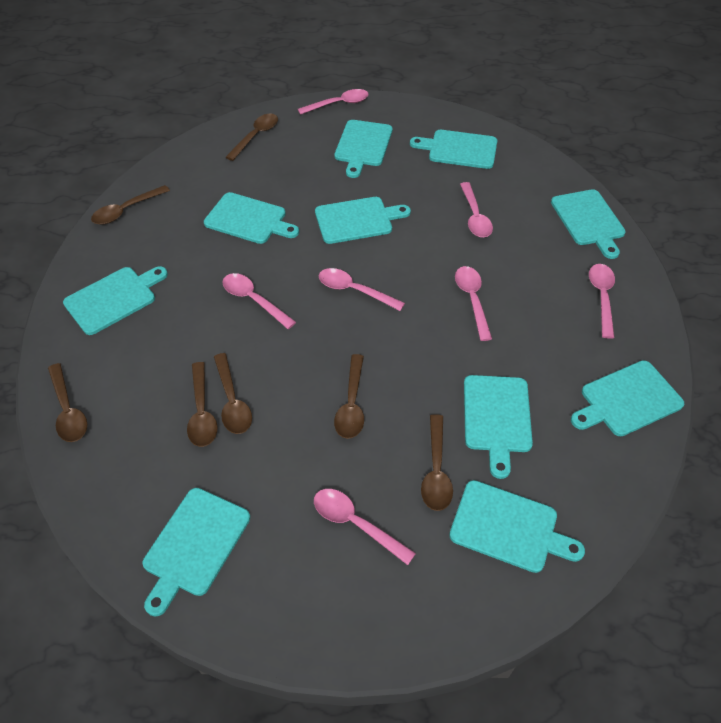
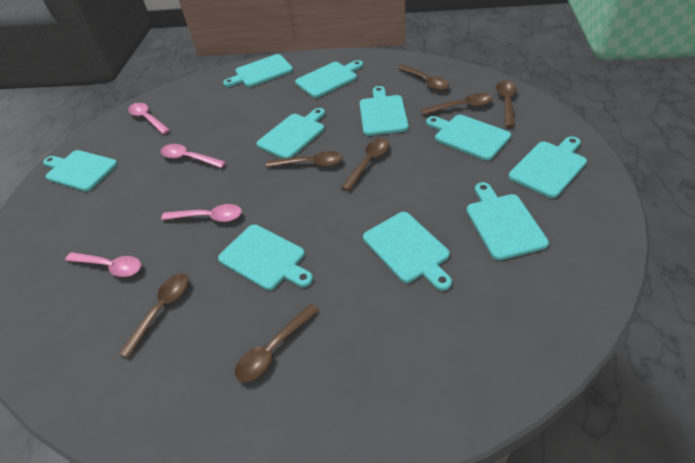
pink spoon: 7 -> 4

